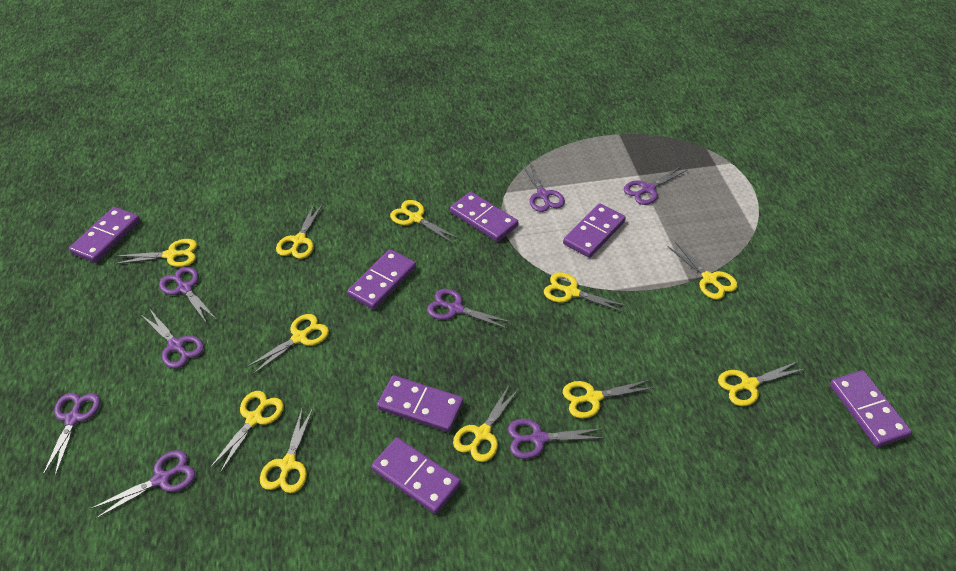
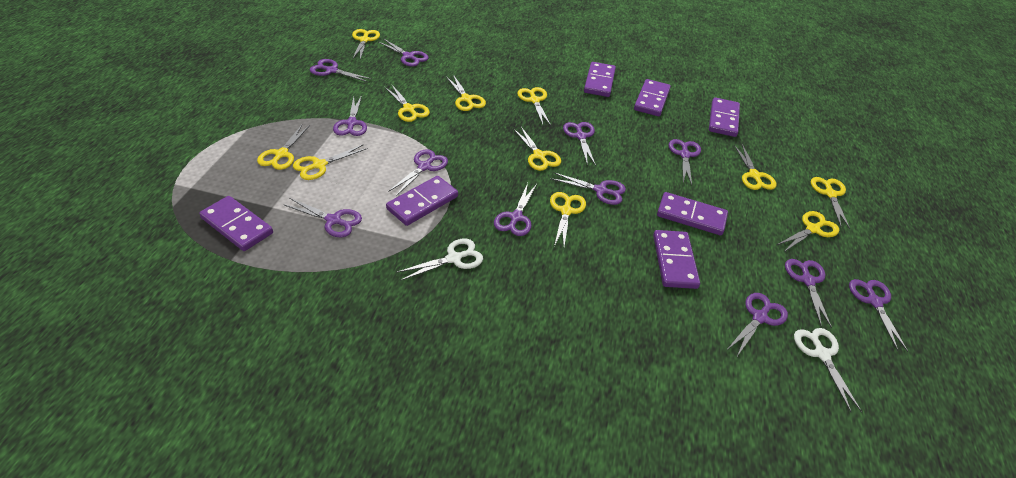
purple scissors: 8 -> 12
white scissors: 0 -> 2

